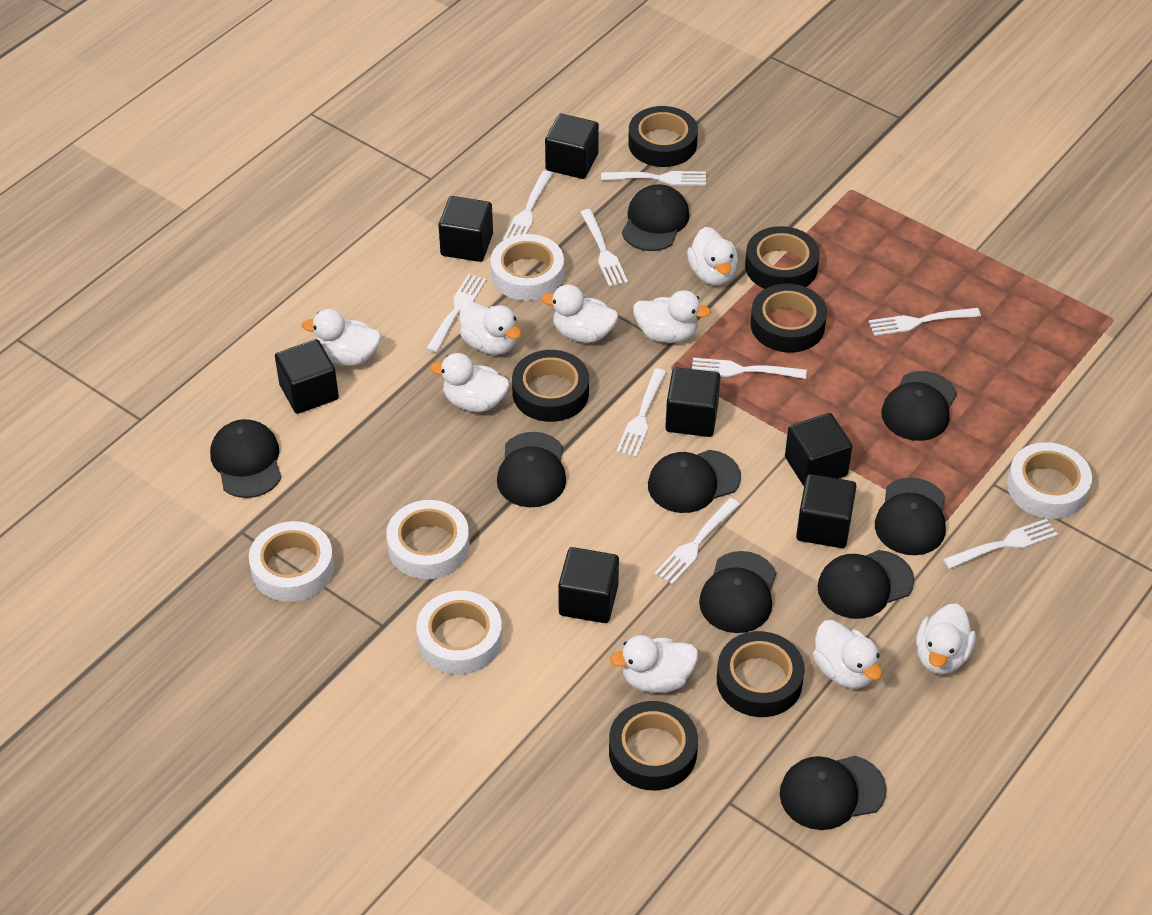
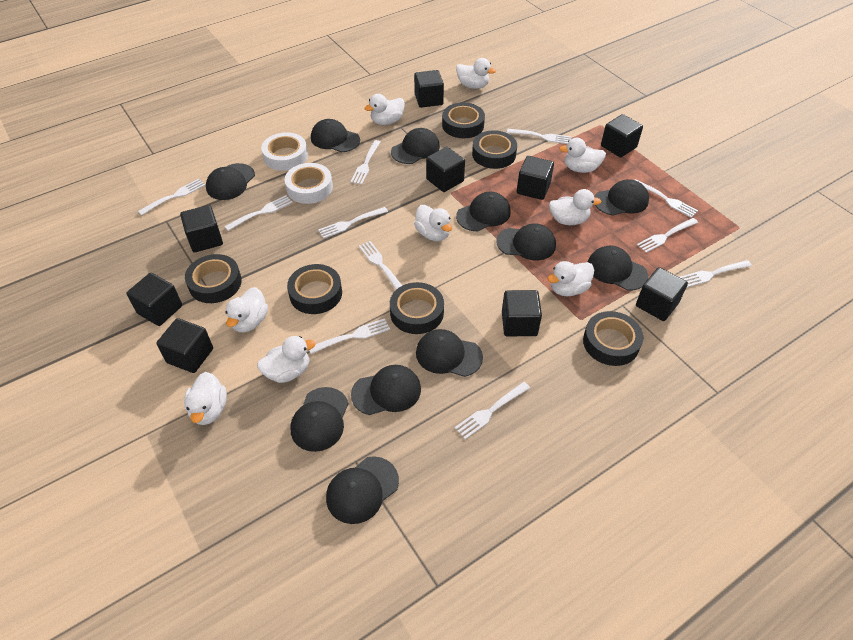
black cap: 9 -> 11
black cube: 7 -> 9
white fork: 9 -> 11
white tape: 5 -> 2

